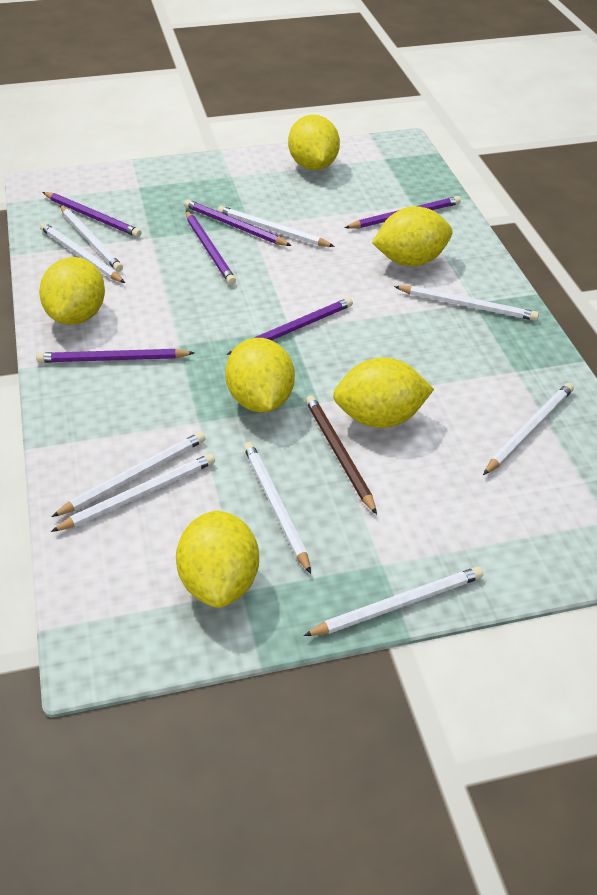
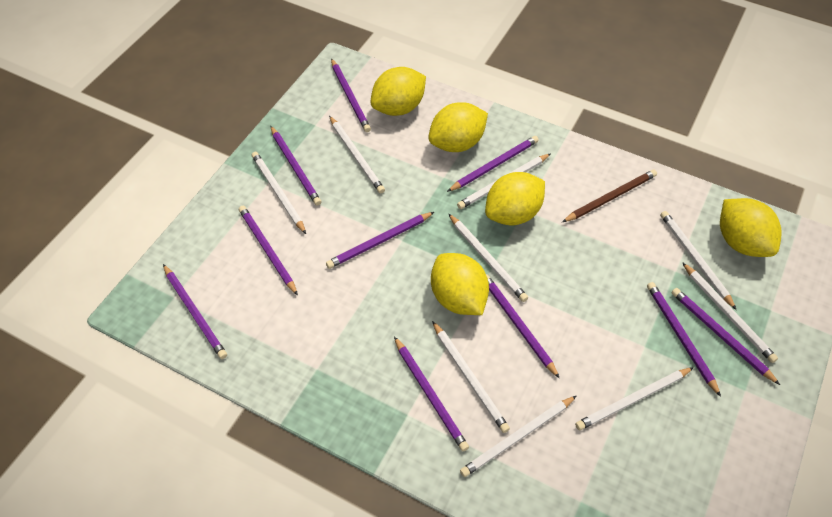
purple pencil: 6 -> 10
yellow lemon: 6 -> 5

